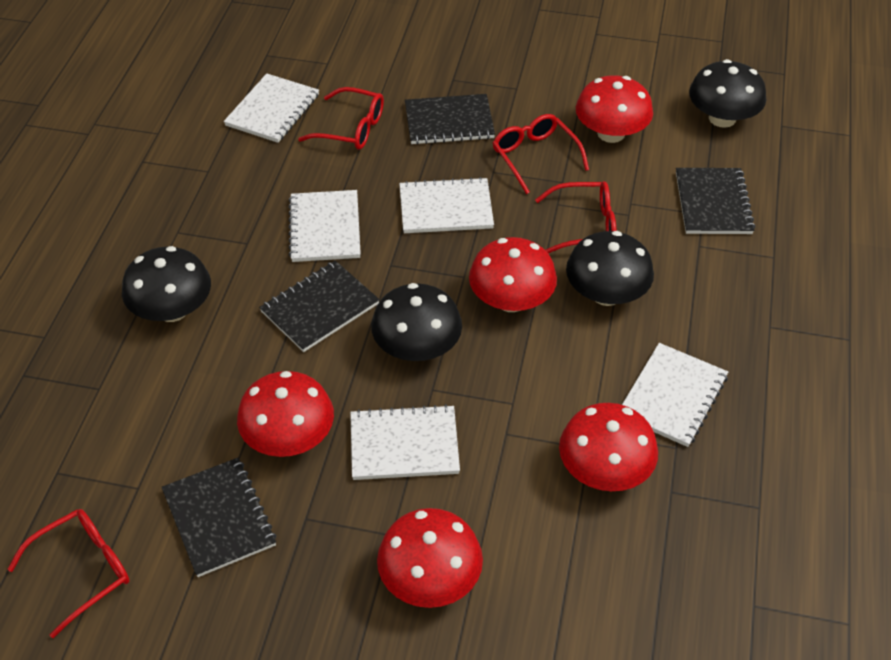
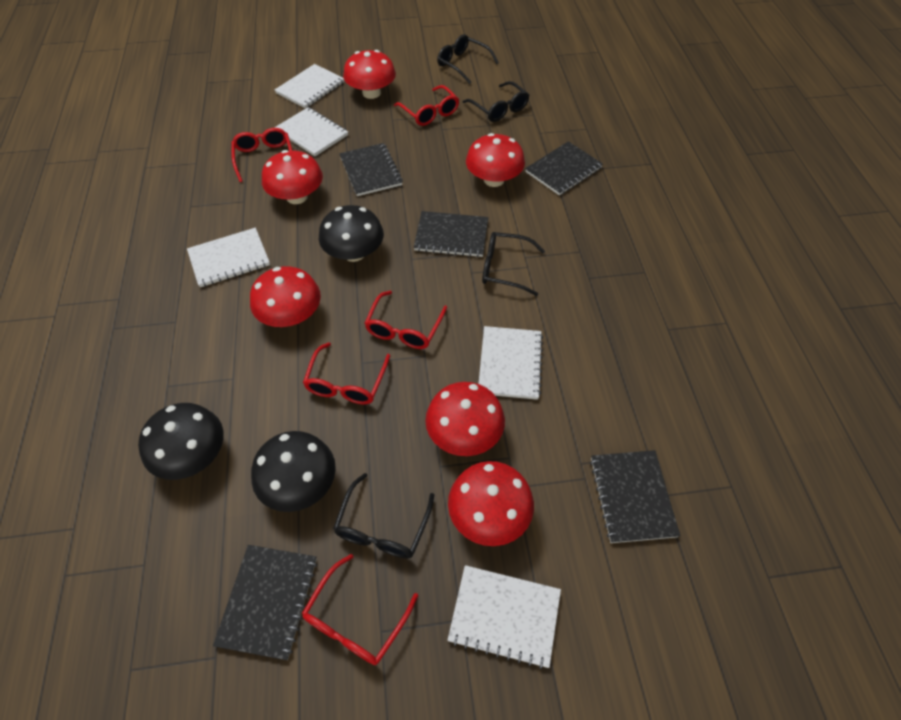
black glasses: 0 -> 4
black mushroom: 4 -> 3
black notebook: 4 -> 5
red glasses: 4 -> 5
red mushroom: 5 -> 6

